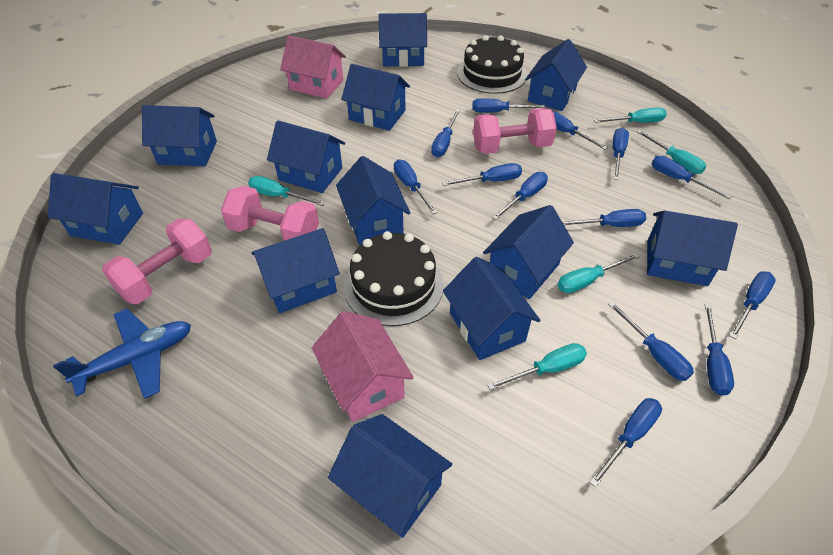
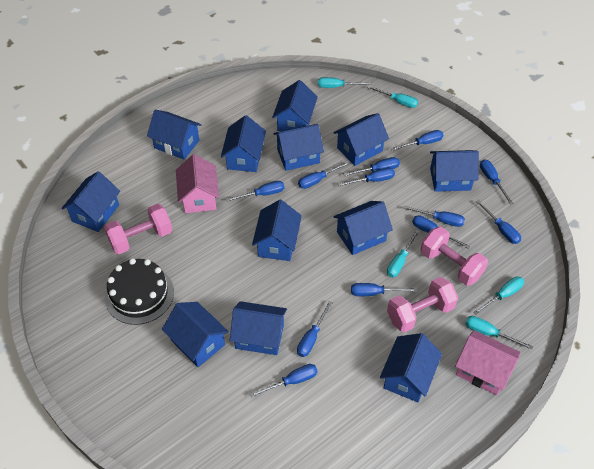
black cake: 2 -> 1
blue plane: 1 -> 0
blue screwdriver: 13 -> 12

